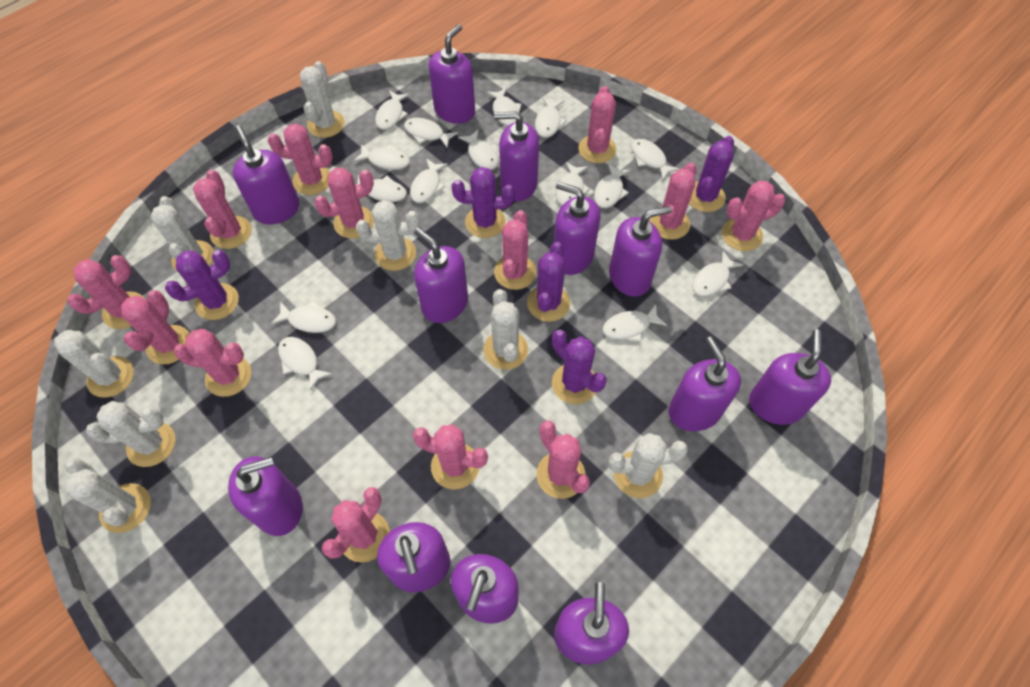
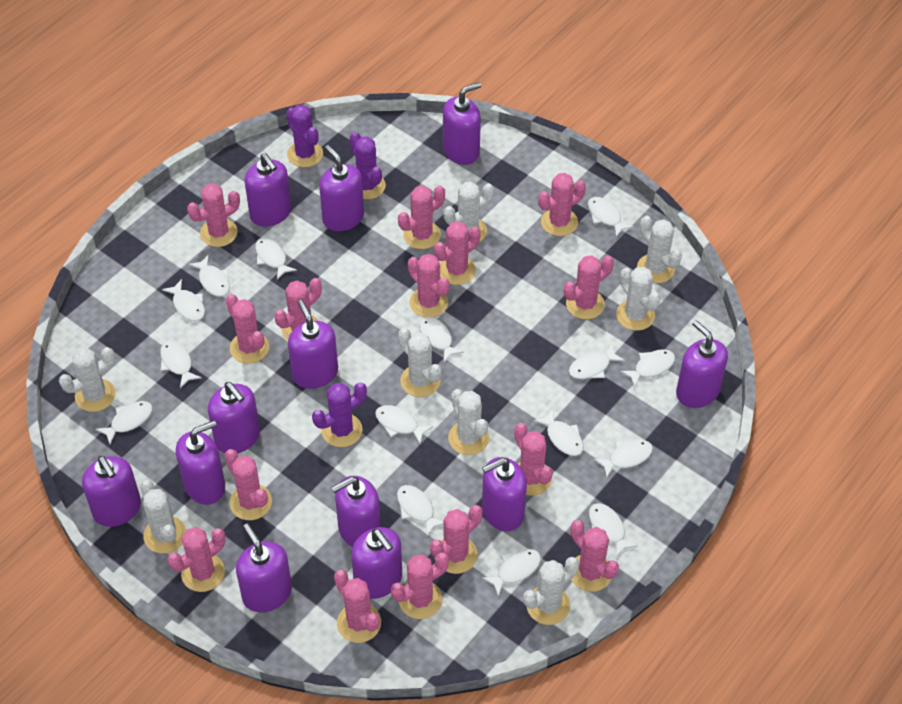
pink cactus: 13 -> 15
purple cactus: 5 -> 3

